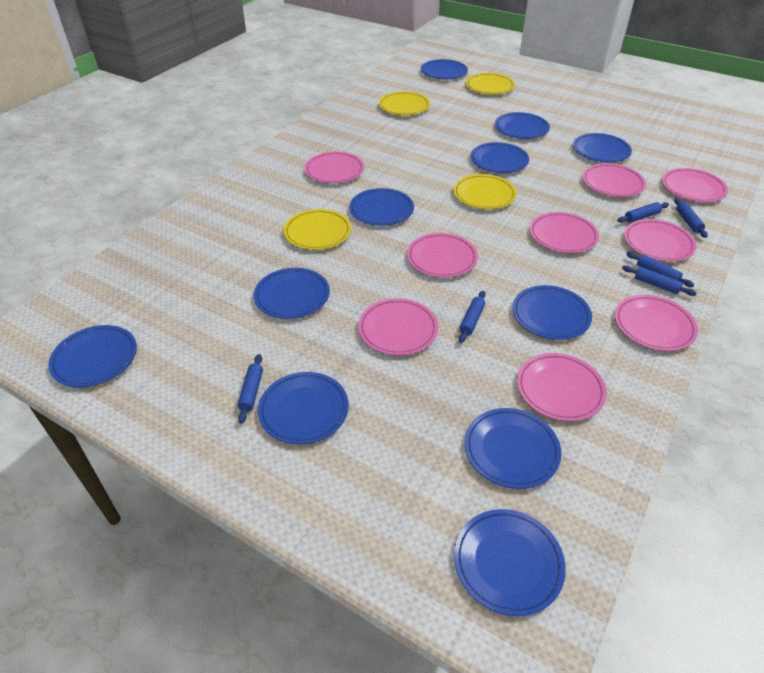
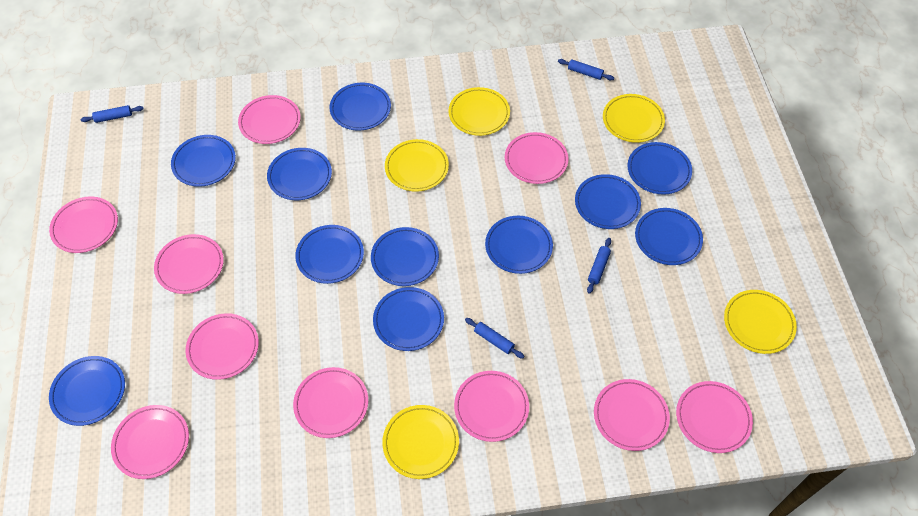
blue rolling pin: 6 -> 4
pink plate: 9 -> 10
yellow plate: 4 -> 5

